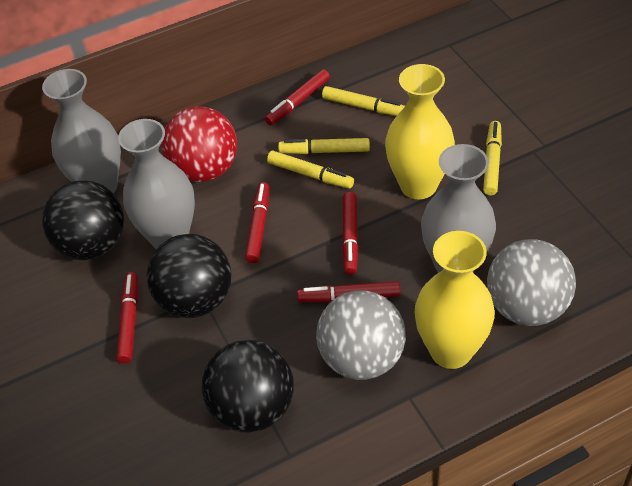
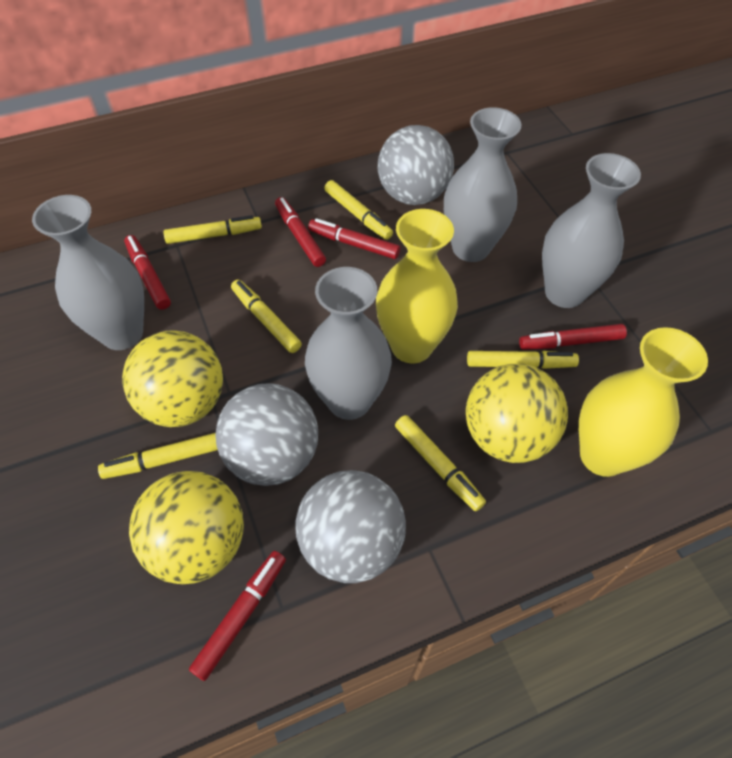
black ball: 3 -> 0
grey ball: 2 -> 3
grey vase: 3 -> 4
red ball: 1 -> 0
yellow ball: 0 -> 3
yellow marker: 4 -> 6

